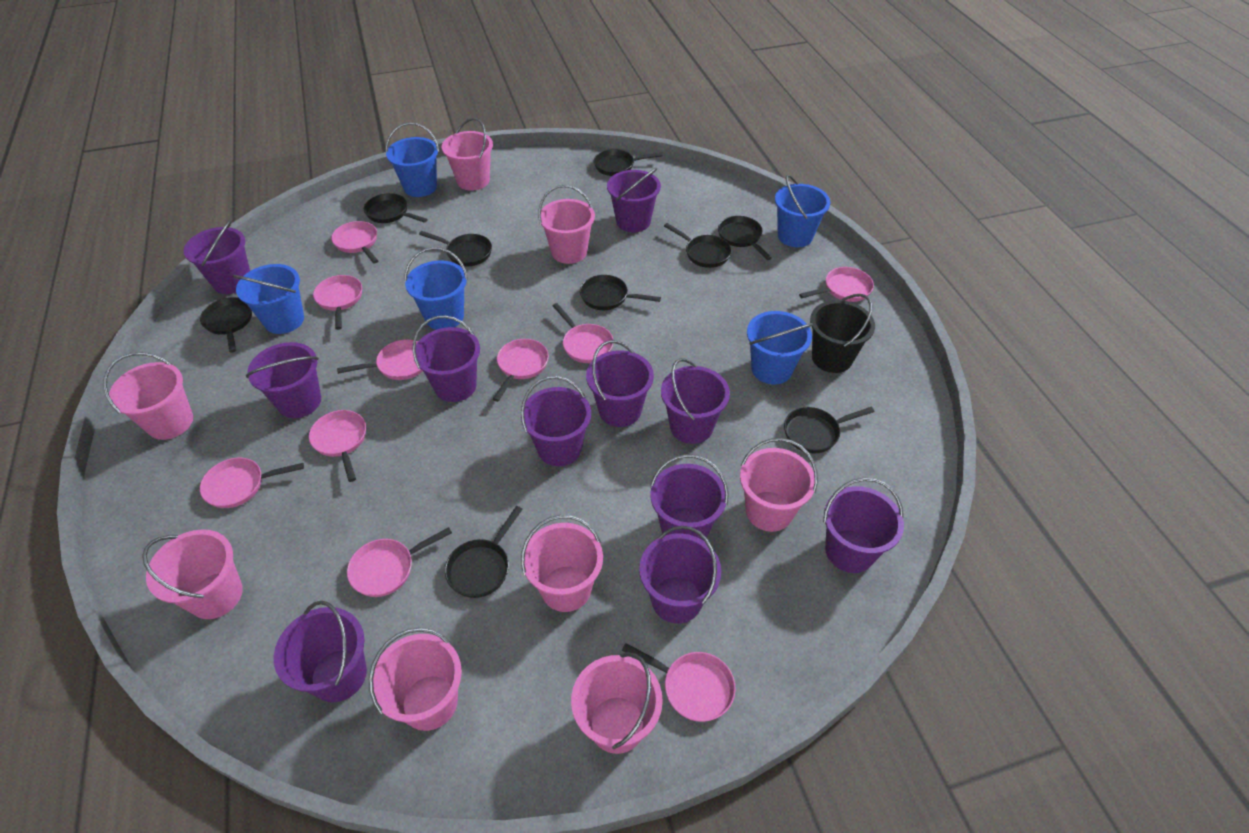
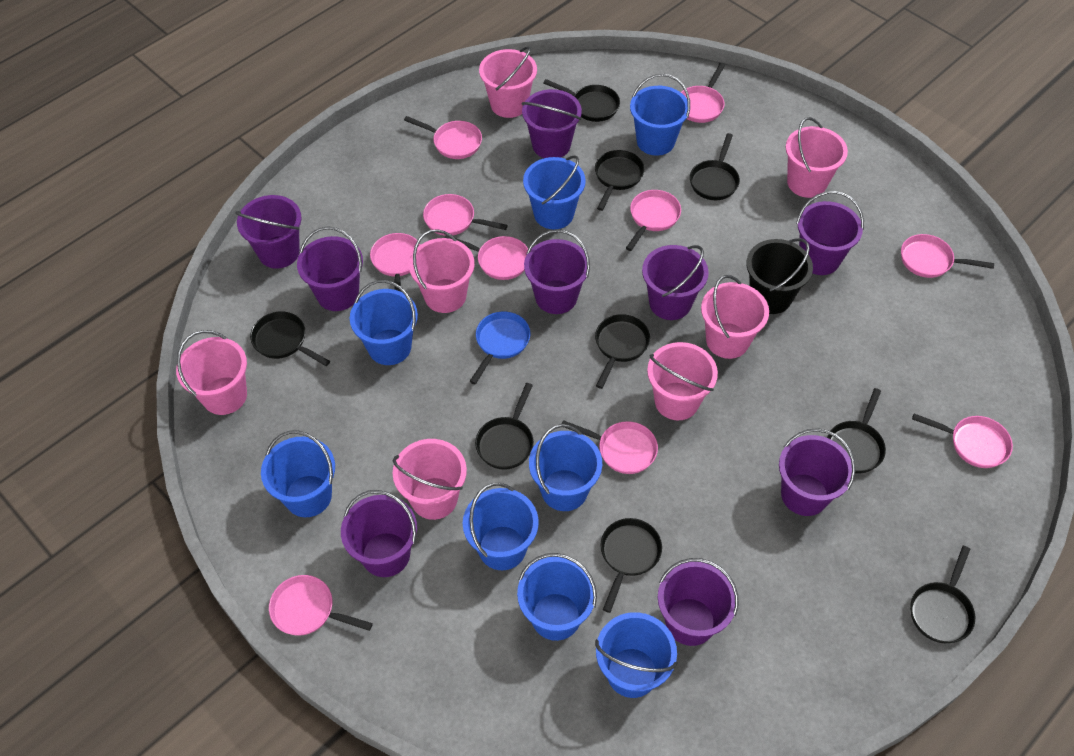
blue bucket: 5 -> 8
blue pan: 0 -> 1
pink bucket: 8 -> 7
purple bucket: 11 -> 9

